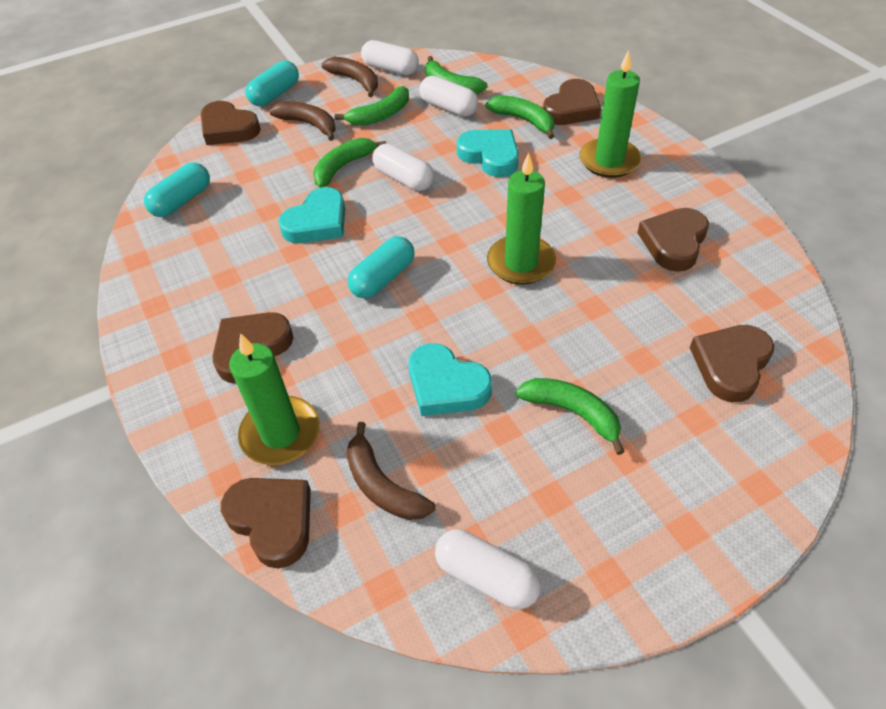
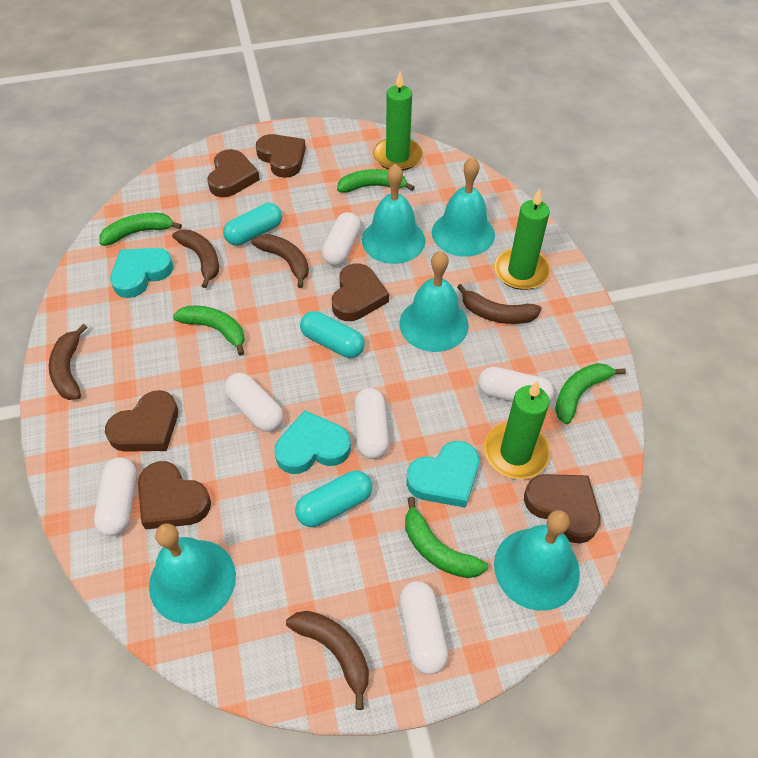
brown banana: 3 -> 5
turquoise bell: 0 -> 5
white capsule: 4 -> 6

